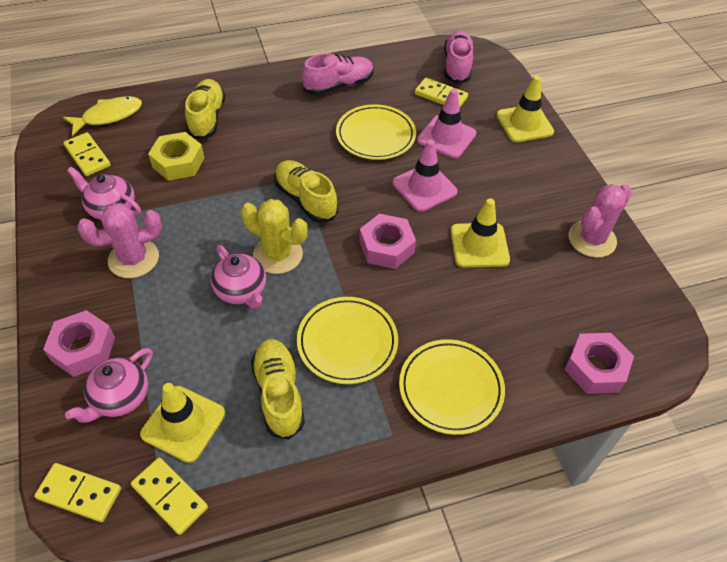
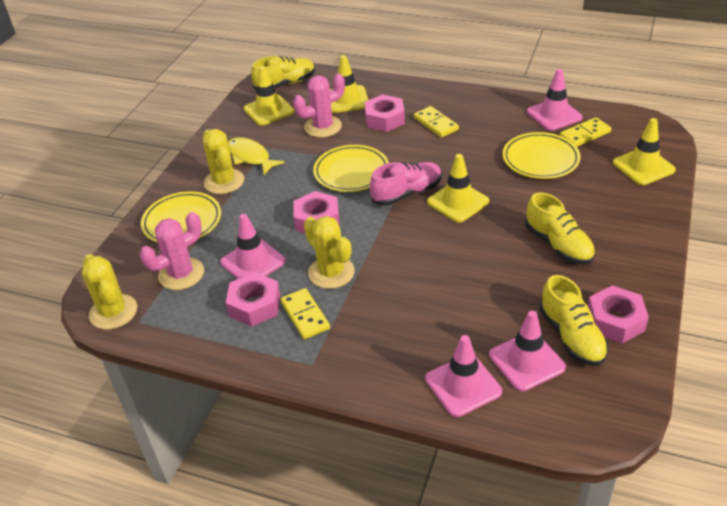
pink nut: 3 -> 4
pink shoe: 2 -> 1
pink teapot: 3 -> 0
pink traffic cone: 2 -> 4
yellow cactus: 1 -> 3
yellow domino: 4 -> 3
yellow nut: 1 -> 0
yellow traffic cone: 3 -> 4

